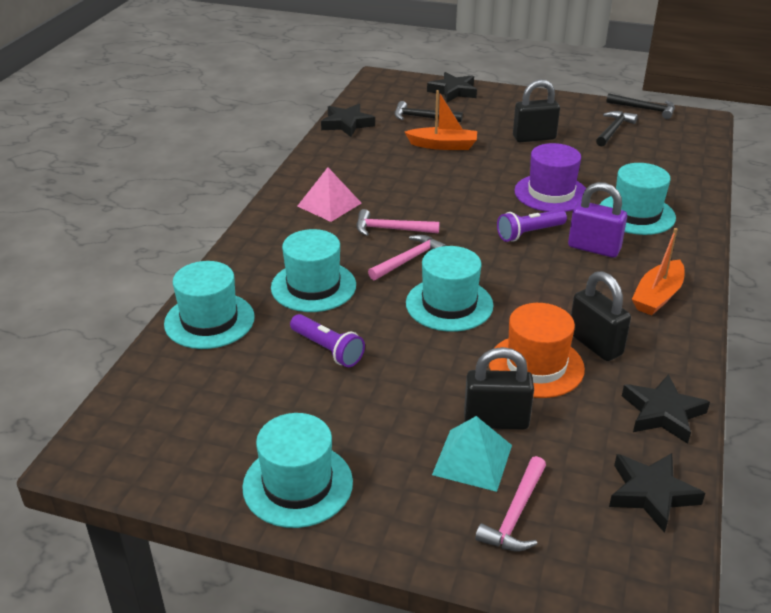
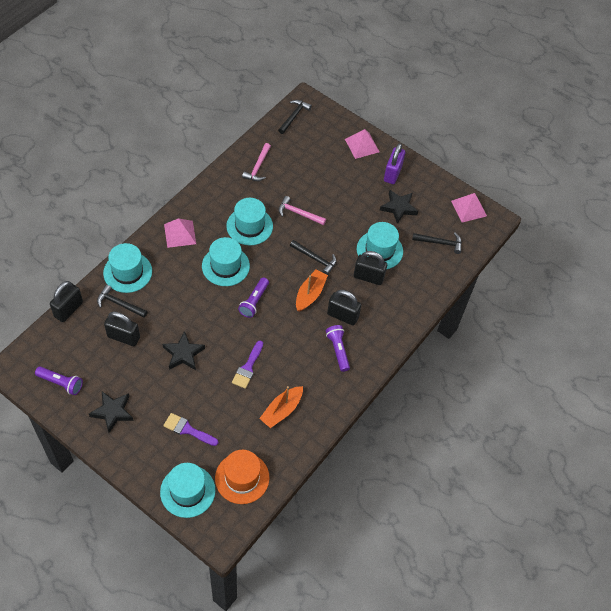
black hammer: 3 -> 4
black padlock: 3 -> 4
black star: 4 -> 3
pink hammer: 3 -> 2
pink pyramid: 1 -> 3
purple brush: 0 -> 2
purple flashlight: 2 -> 3
purple hat: 1 -> 0
turquoise pyramid: 1 -> 0

